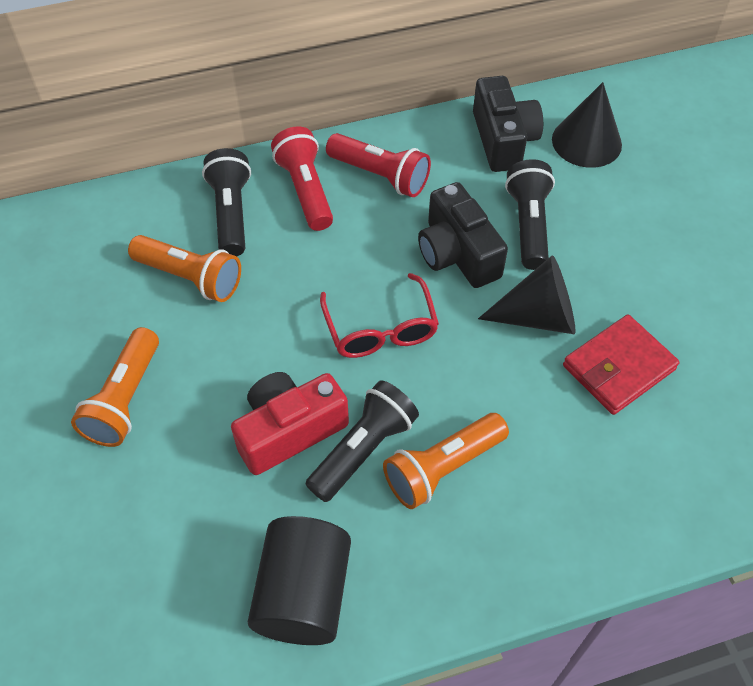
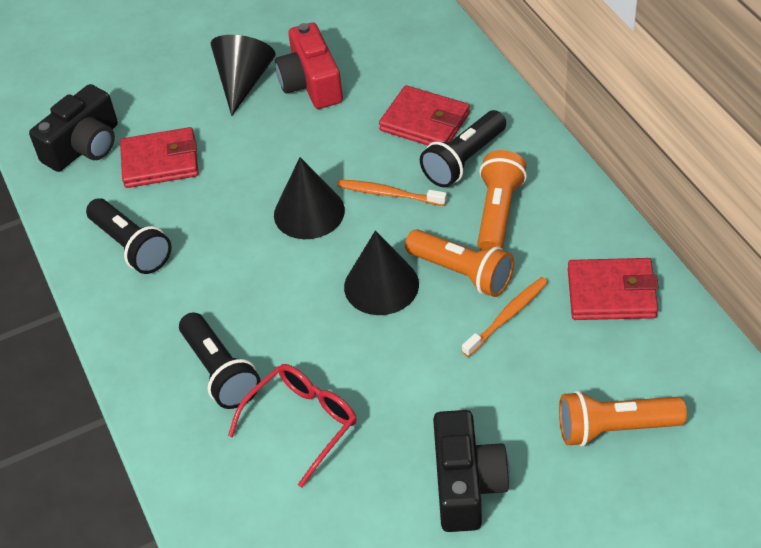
black cone: 2 -> 3
black cylinder: 1 -> 0
orange toothbrush: 0 -> 2
red flashlight: 2 -> 0
red wallet: 1 -> 3

